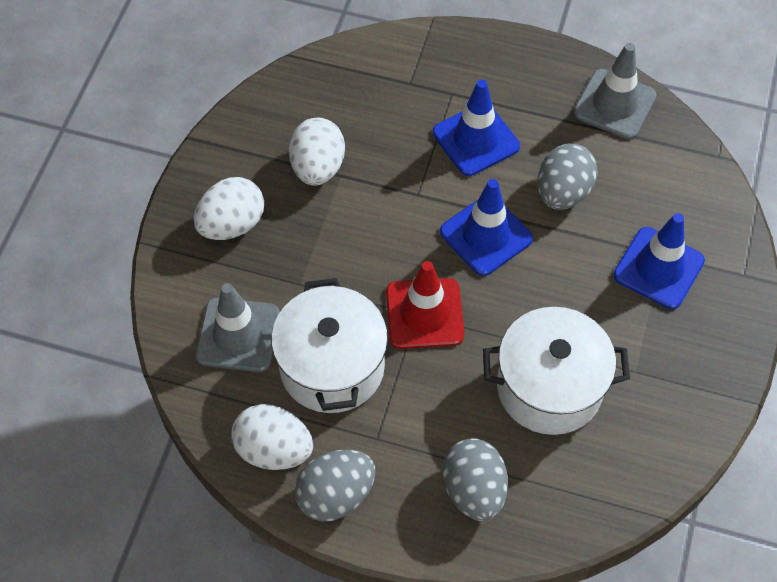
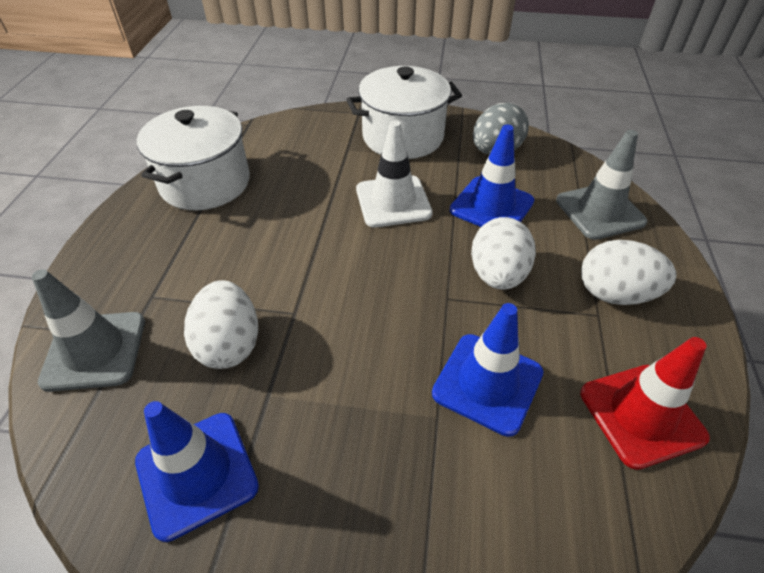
grey egg: 3 -> 1
white traffic cone: 0 -> 1

